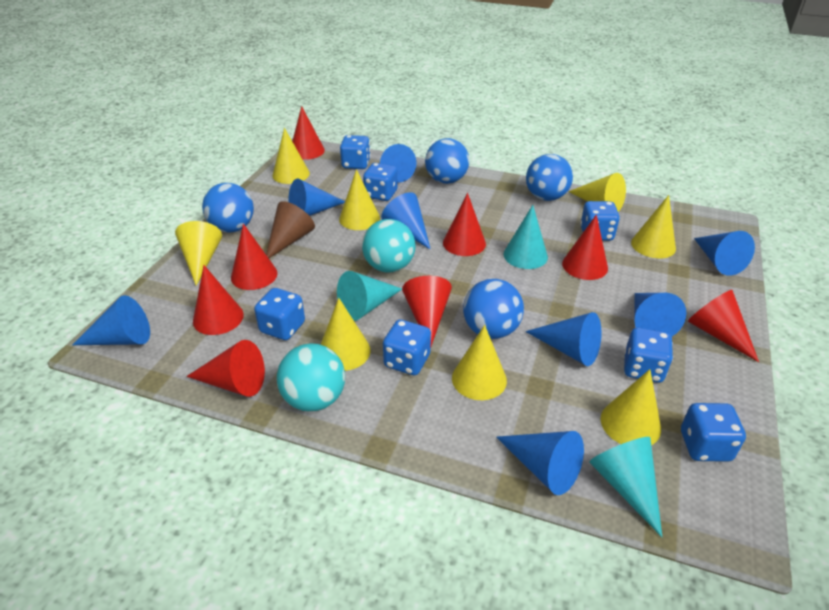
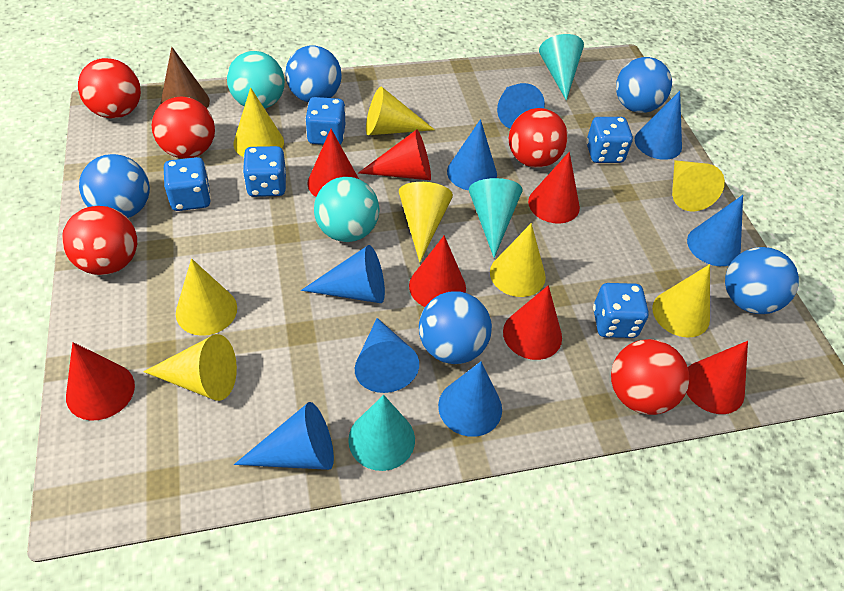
blue ball: 4 -> 5
blue dice: 7 -> 5
red ball: 0 -> 5
red cone: 8 -> 7

